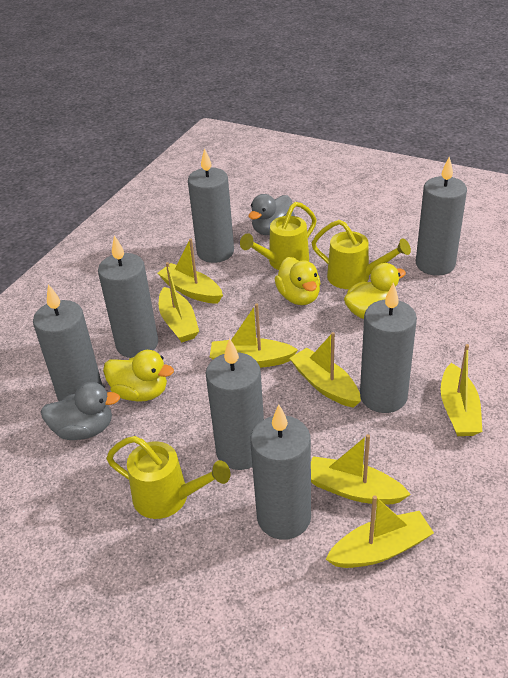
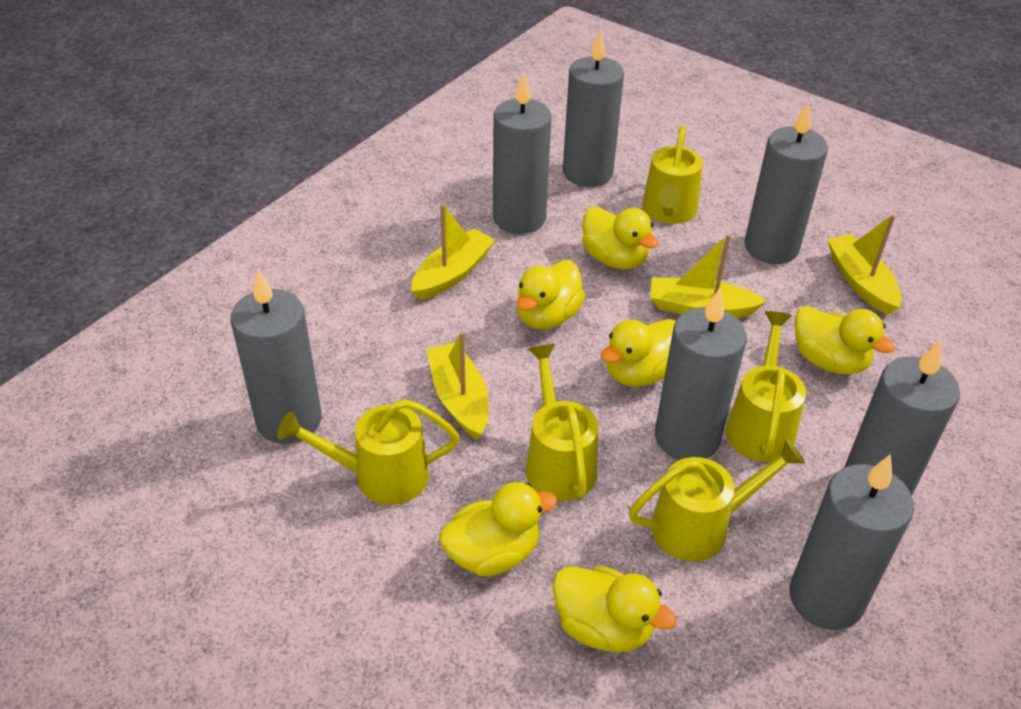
grey duck: 2 -> 0
yellow boat: 7 -> 4
yellow duck: 3 -> 6
yellow watering can: 3 -> 5

